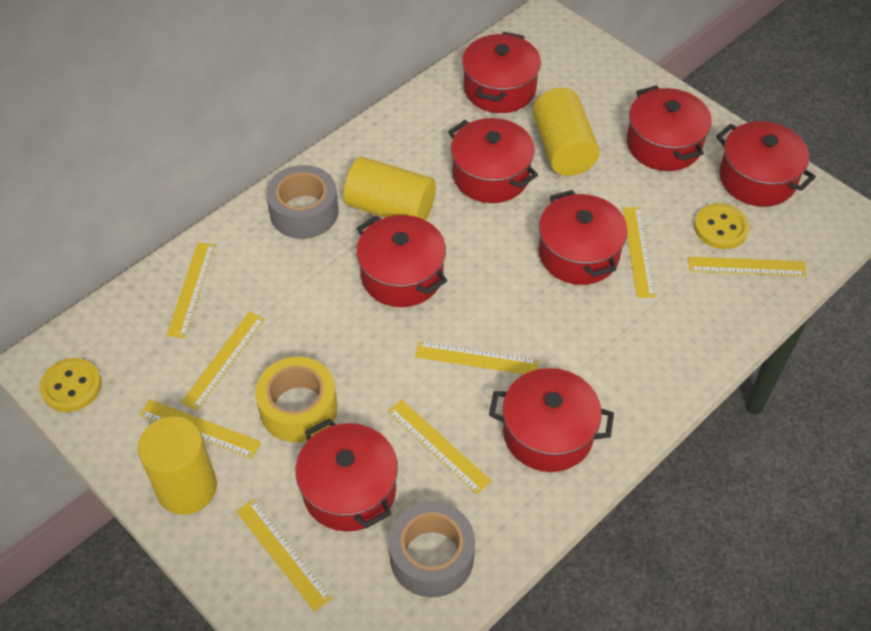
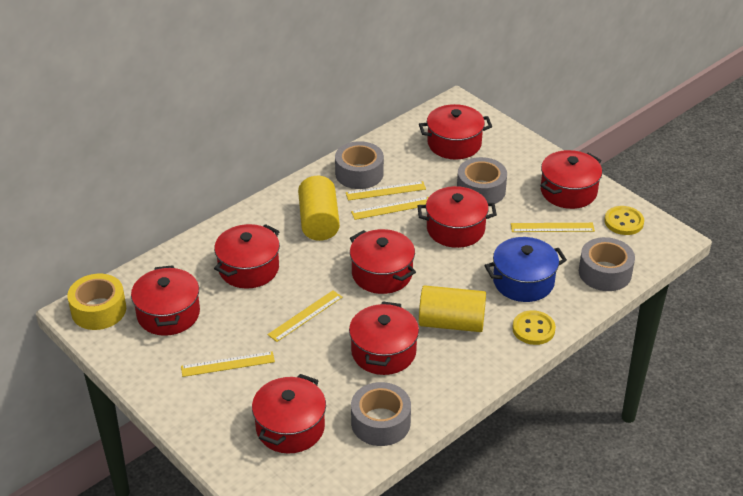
blue pot: 0 -> 1
grey tape: 2 -> 4
yellow cylinder: 3 -> 2
yellow ruler: 8 -> 5

